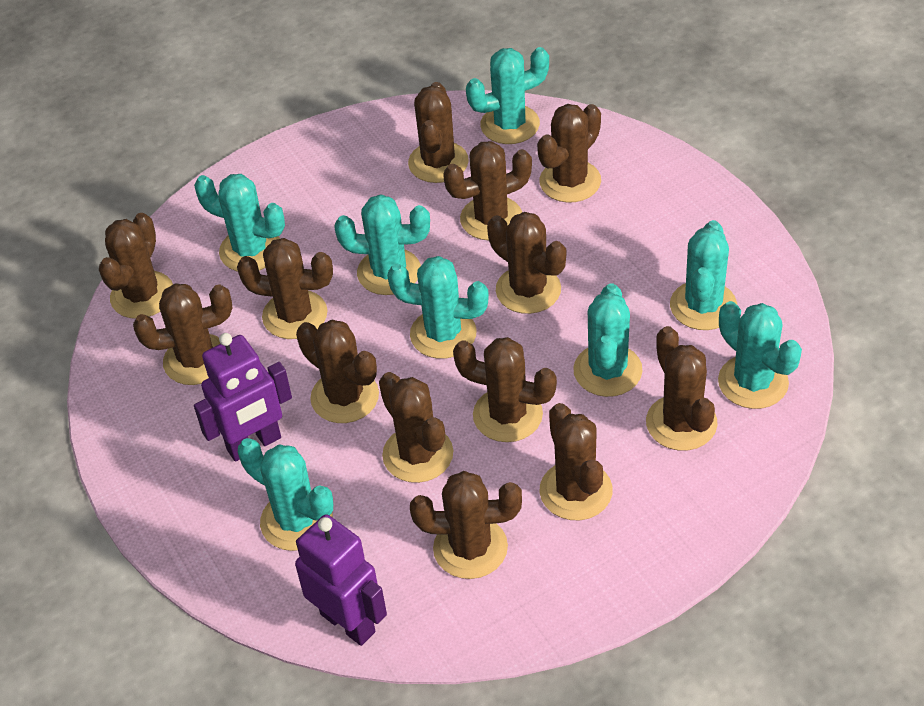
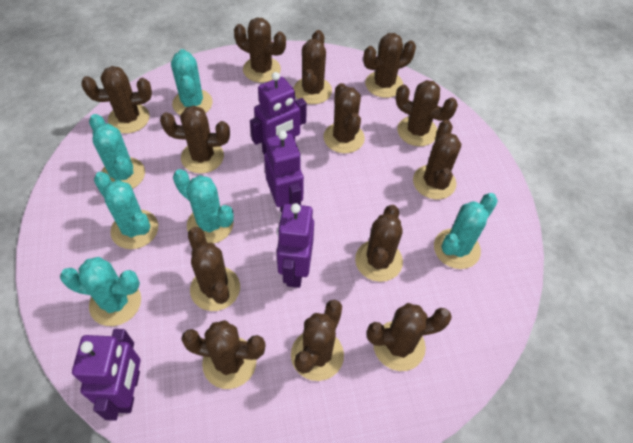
purple robot: 2 -> 4
turquoise cactus: 8 -> 6

